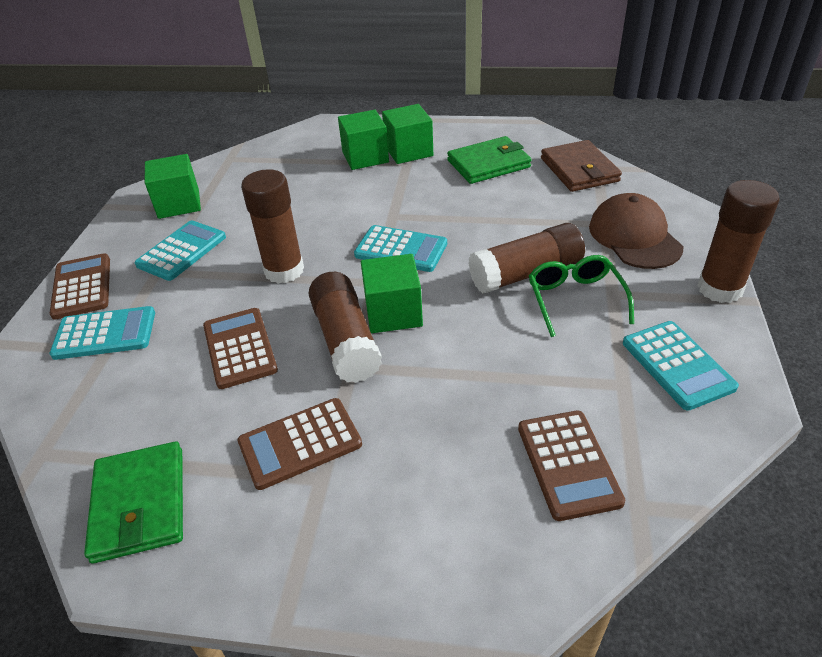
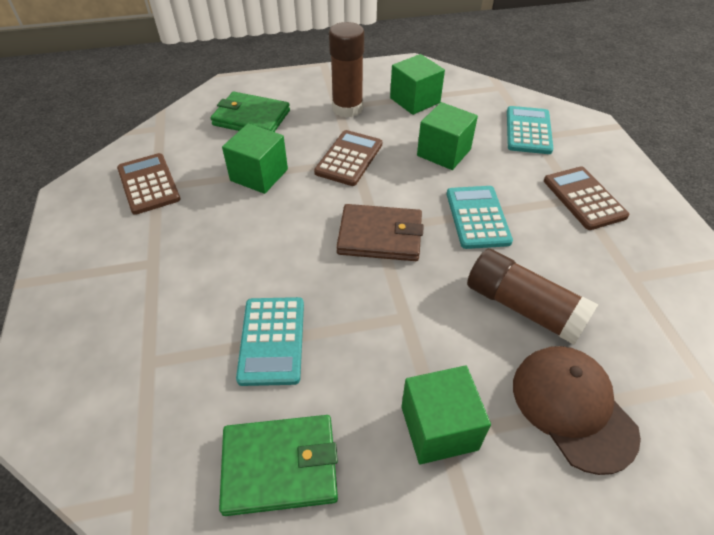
brown calculator: 4 -> 3
brown glue stick: 4 -> 2
green glasses: 1 -> 0
turquoise calculator: 4 -> 3

